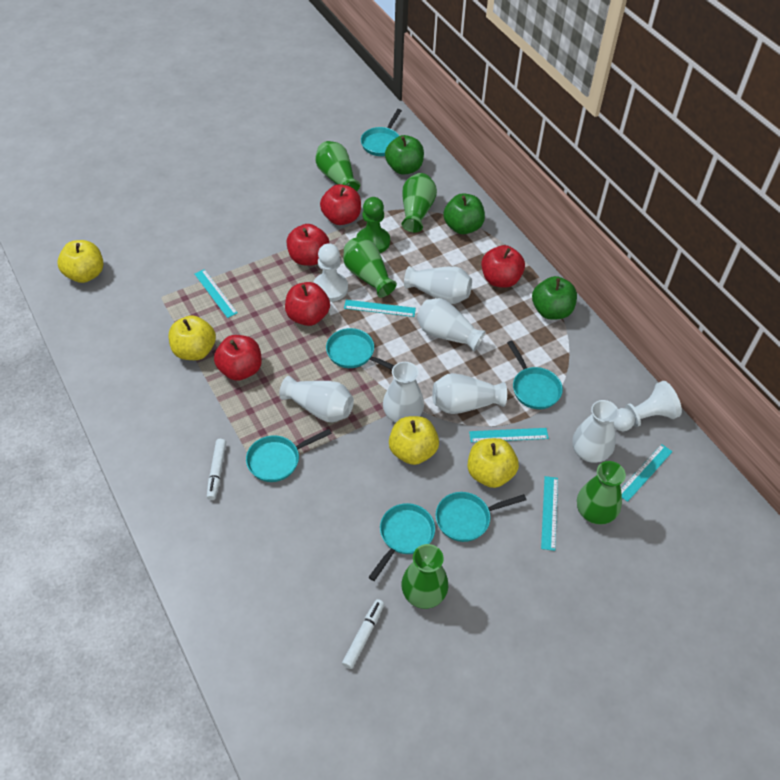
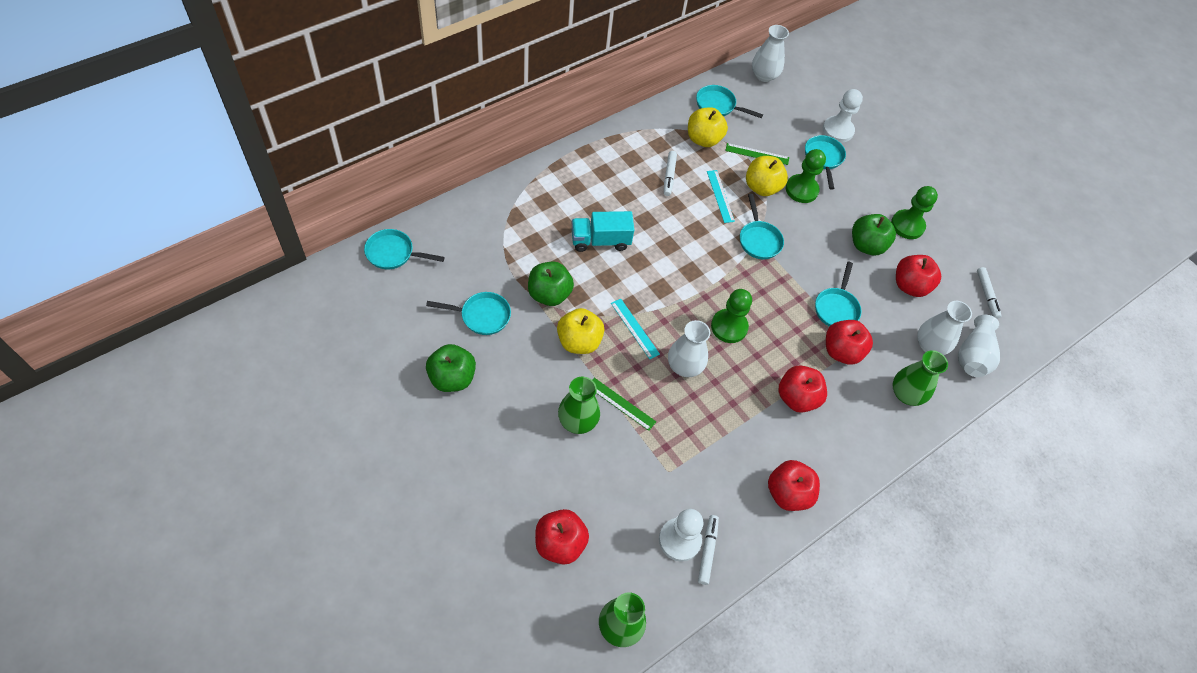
green pawn: 1 -> 3
green ruler: 0 -> 2
green vase: 5 -> 3
turquoise ruler: 5 -> 2
turquoise truck: 0 -> 1
white marker: 2 -> 3
white vase: 6 -> 4
yellow apple: 4 -> 3

